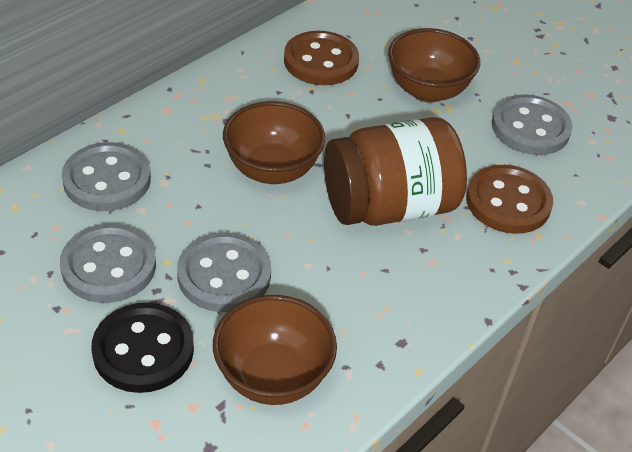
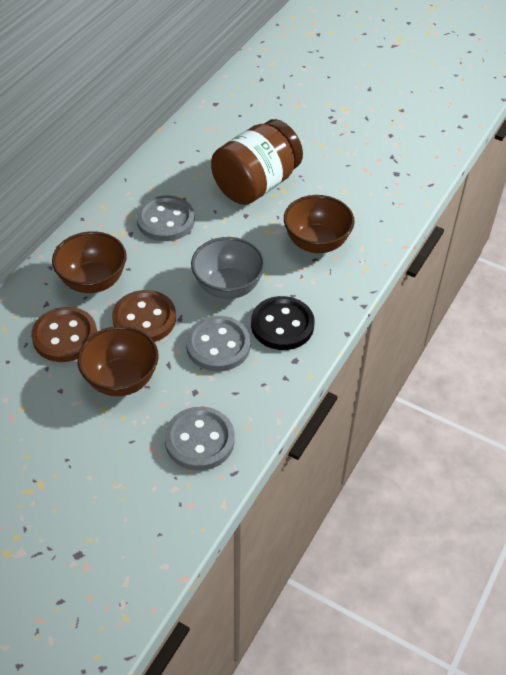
grey bowl: 0 -> 1
grey button: 4 -> 3

